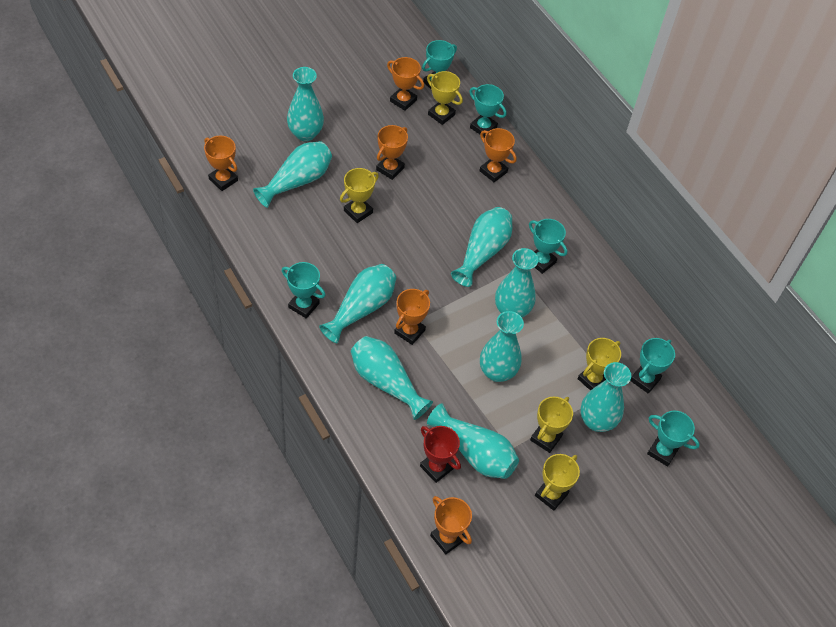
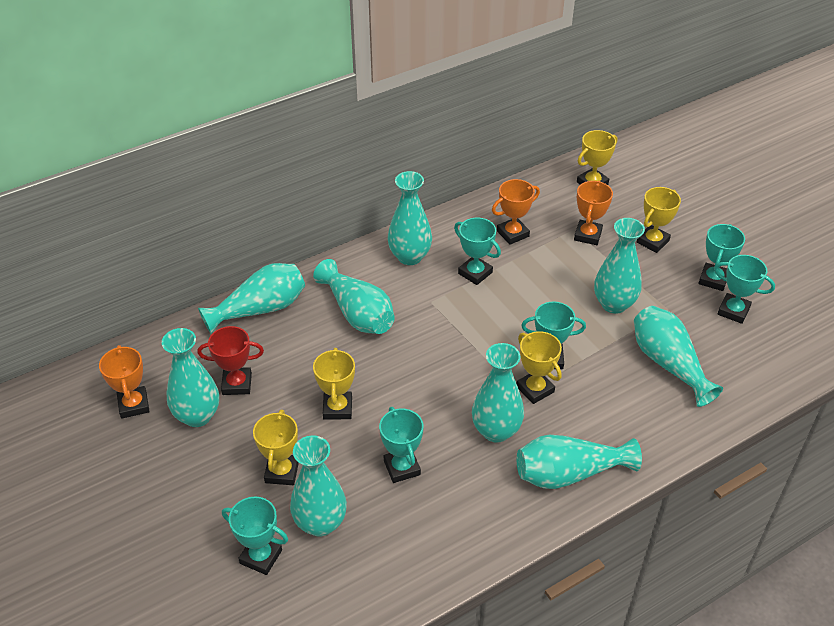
orange trophy: 6 -> 3

